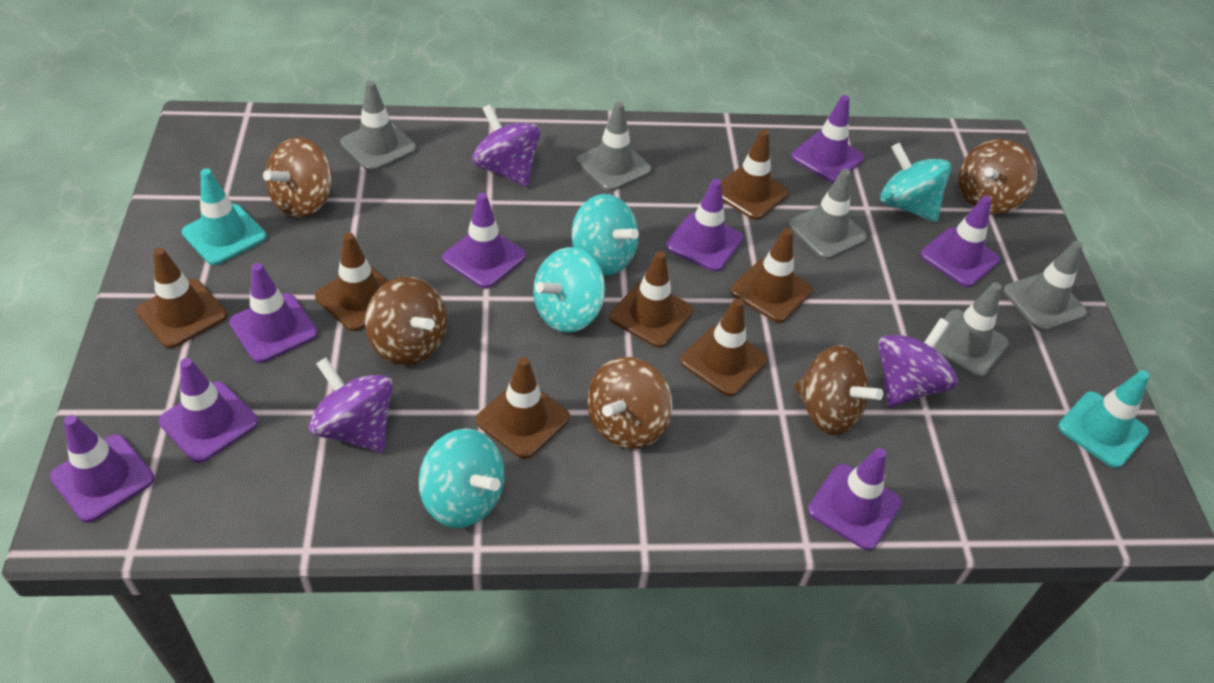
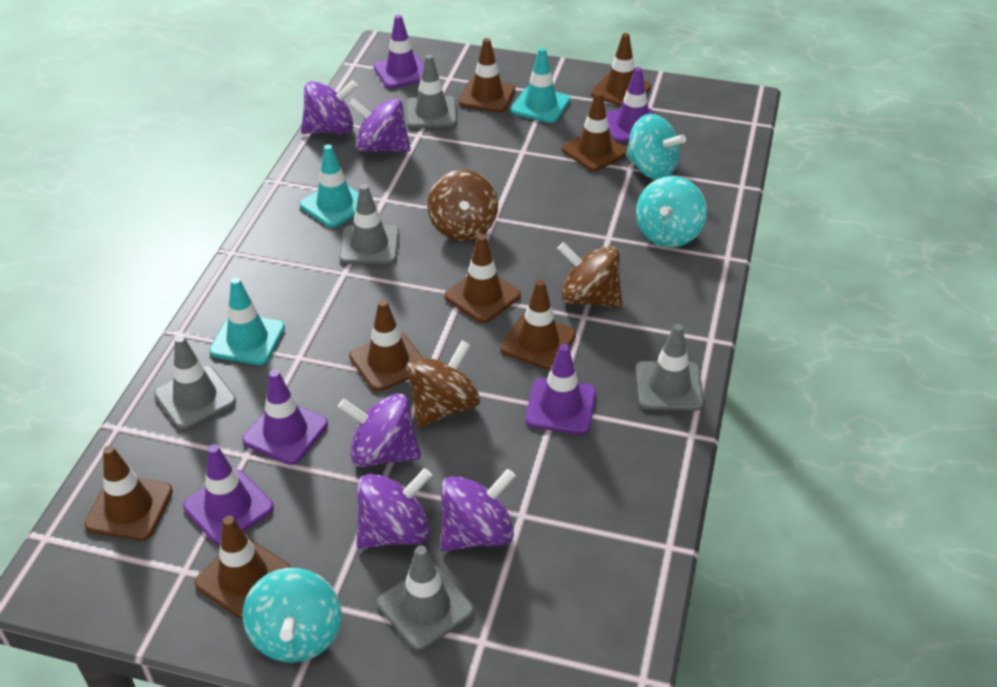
brown spinning top: 5 -> 3
brown traffic cone: 7 -> 8
purple spinning top: 3 -> 5
purple traffic cone: 8 -> 5
turquoise spinning top: 4 -> 3
turquoise traffic cone: 2 -> 3

